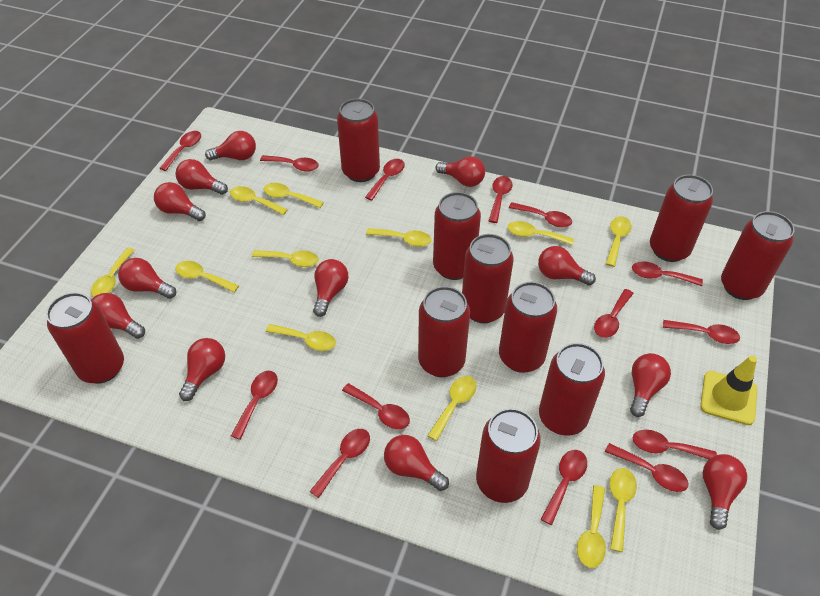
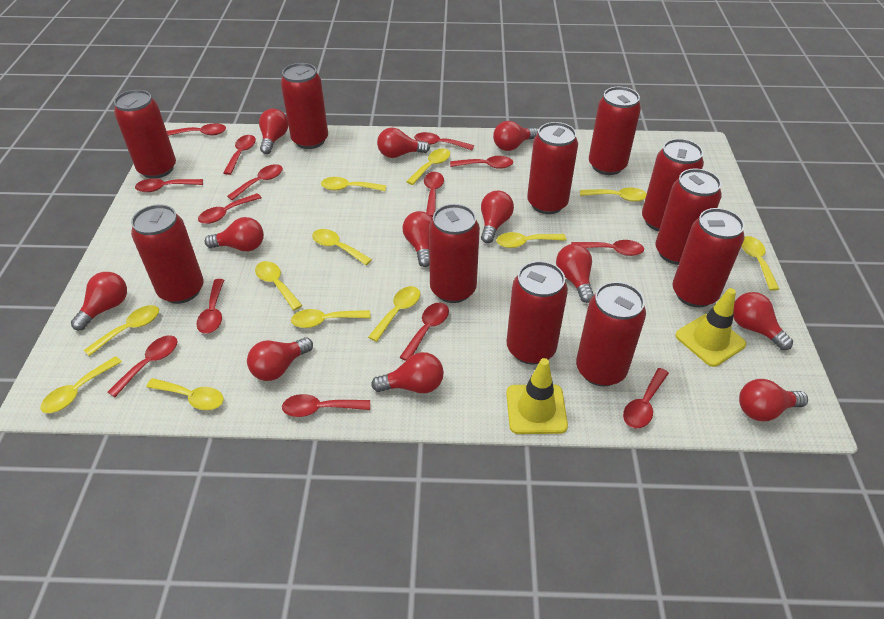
red can: 10 -> 11
yellow traffic cone: 1 -> 2

